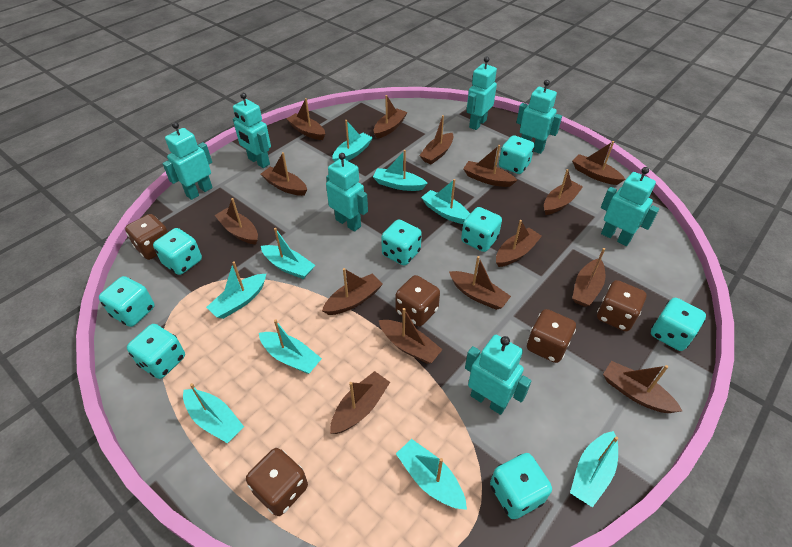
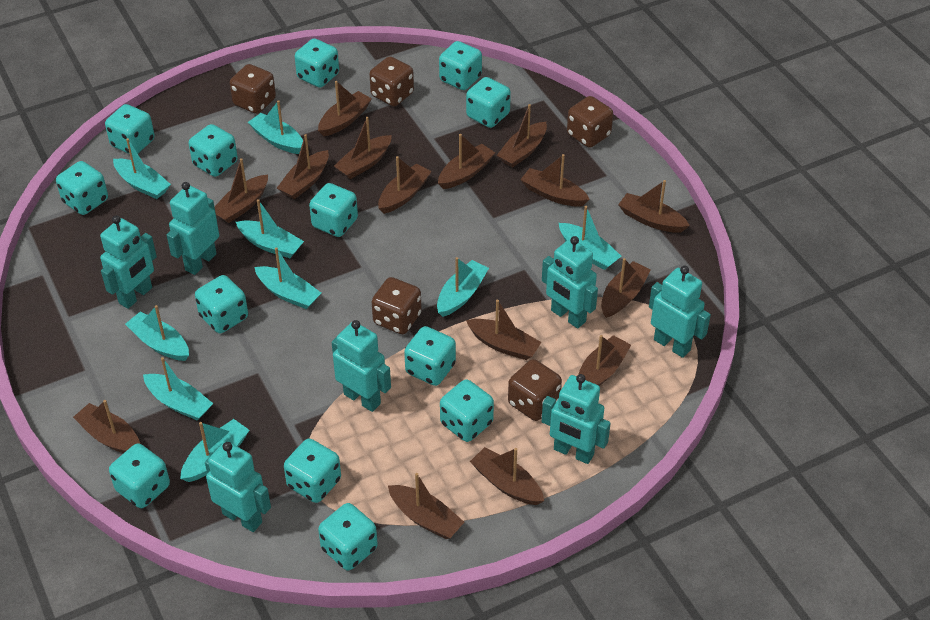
turquoise dice: 8 -> 13

